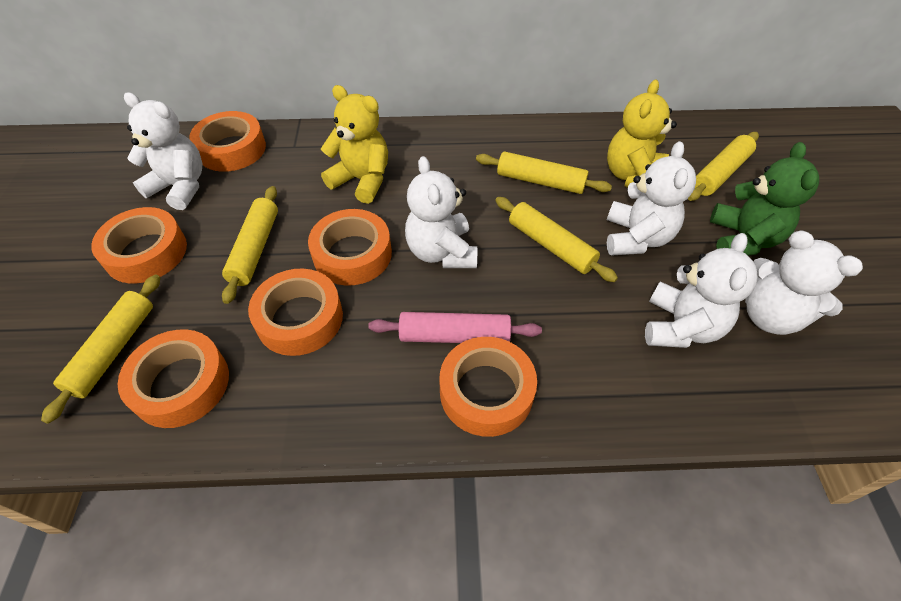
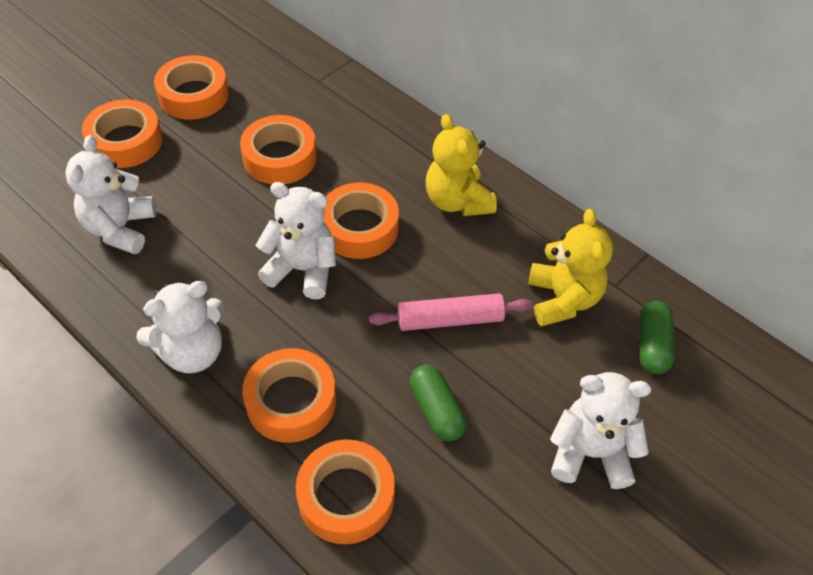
green capsule: 0 -> 2
green teddy bear: 1 -> 0
white teddy bear: 5 -> 4
yellow rolling pin: 5 -> 0

